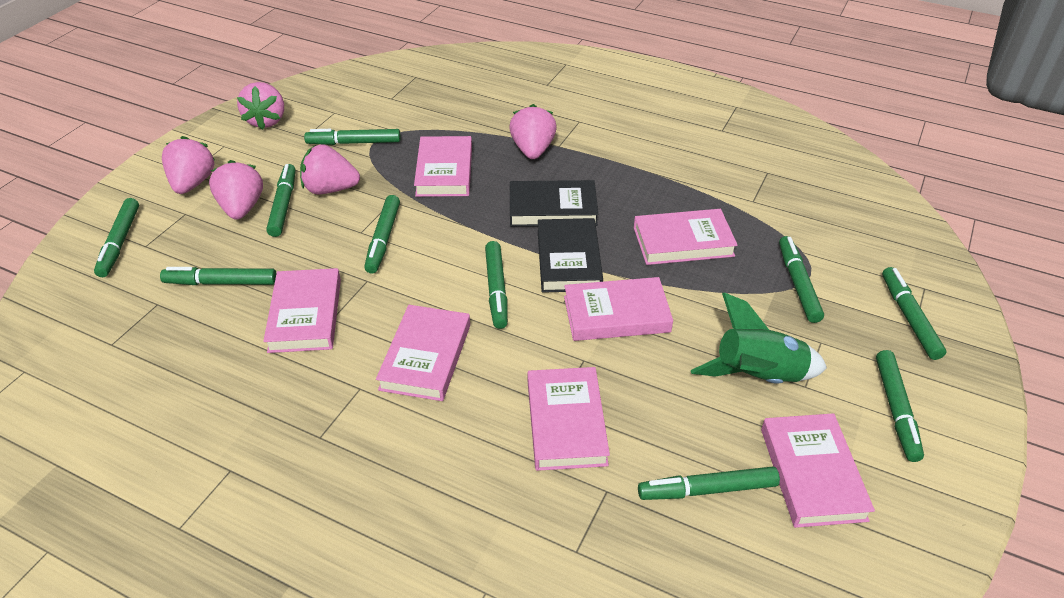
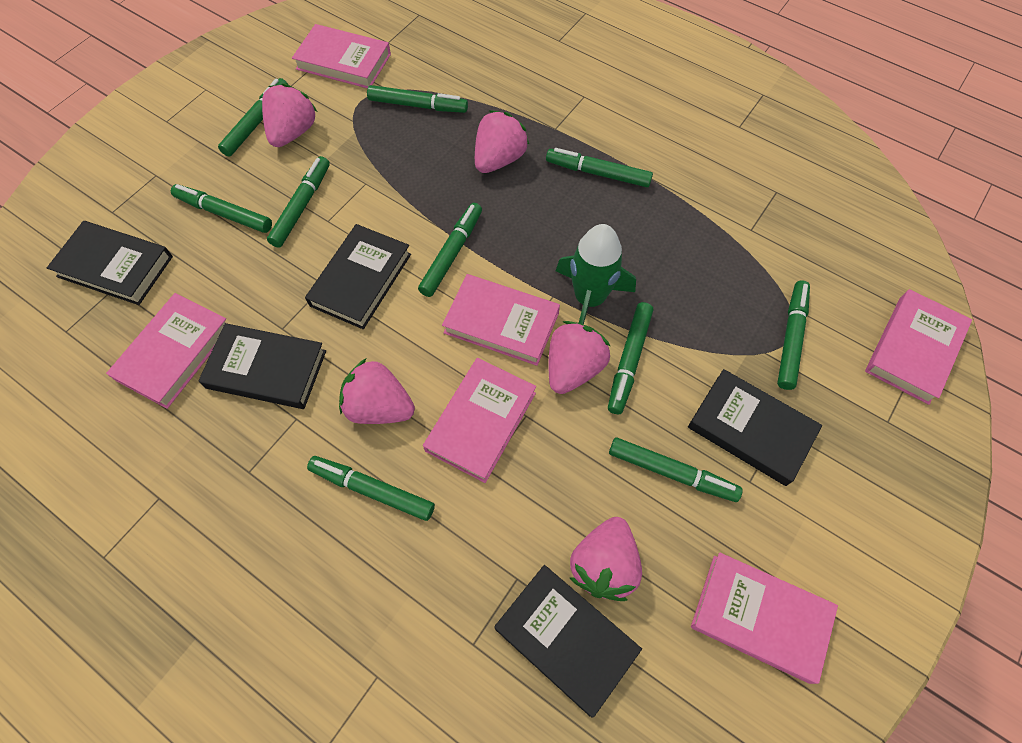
black book: 2 -> 5
pink book: 7 -> 6

